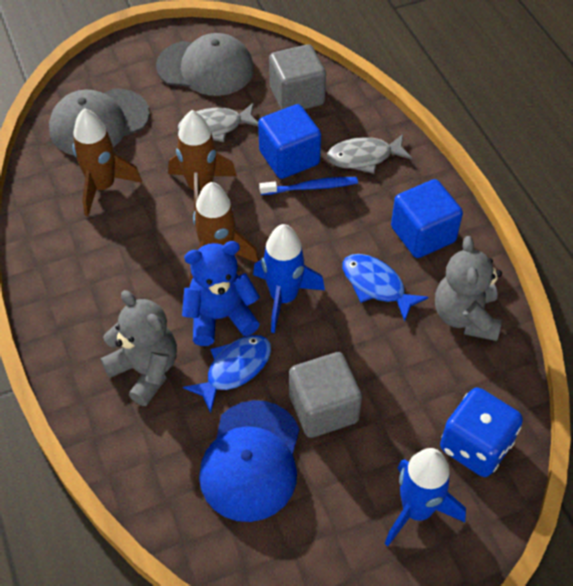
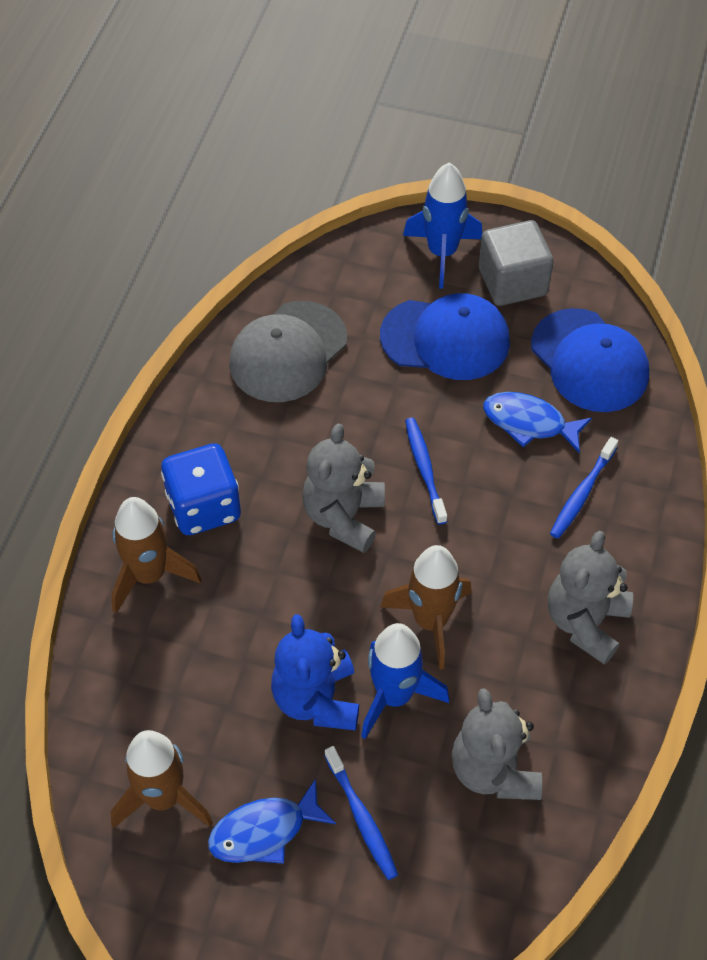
blue cap: 1 -> 2
blue cube: 2 -> 0
blue toothbrush: 1 -> 3
grey cap: 2 -> 1
grey cube: 2 -> 1
grey fish: 2 -> 0
grey teddy bear: 2 -> 3

